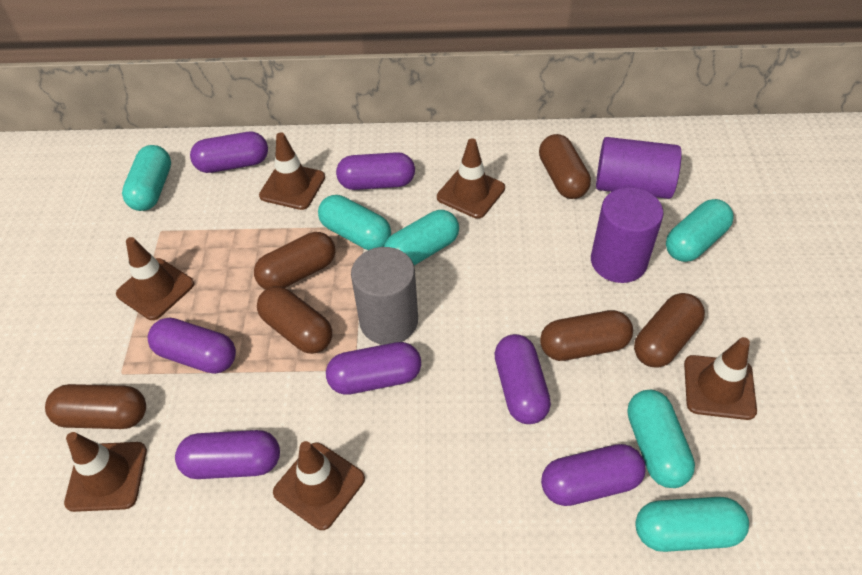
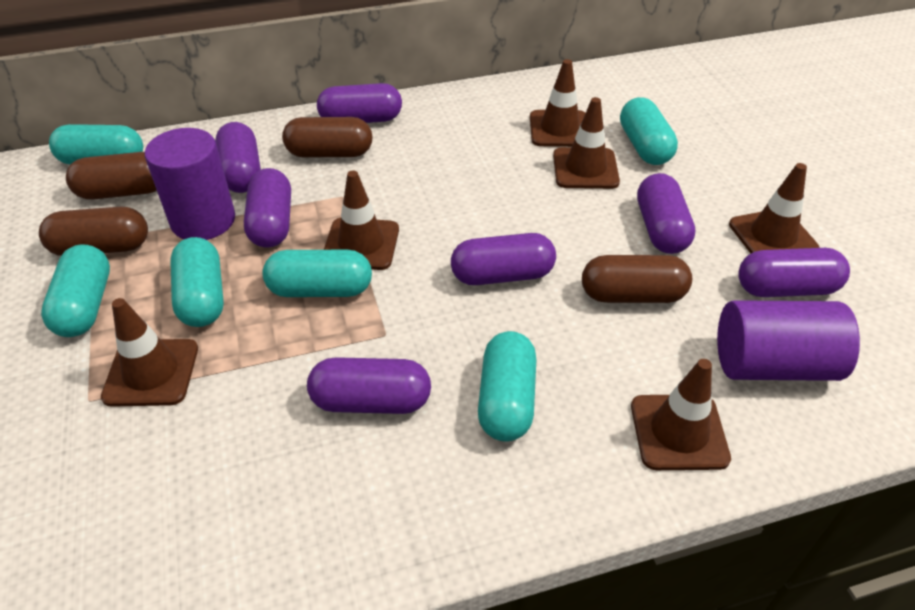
brown capsule: 6 -> 4
grey cylinder: 1 -> 0

